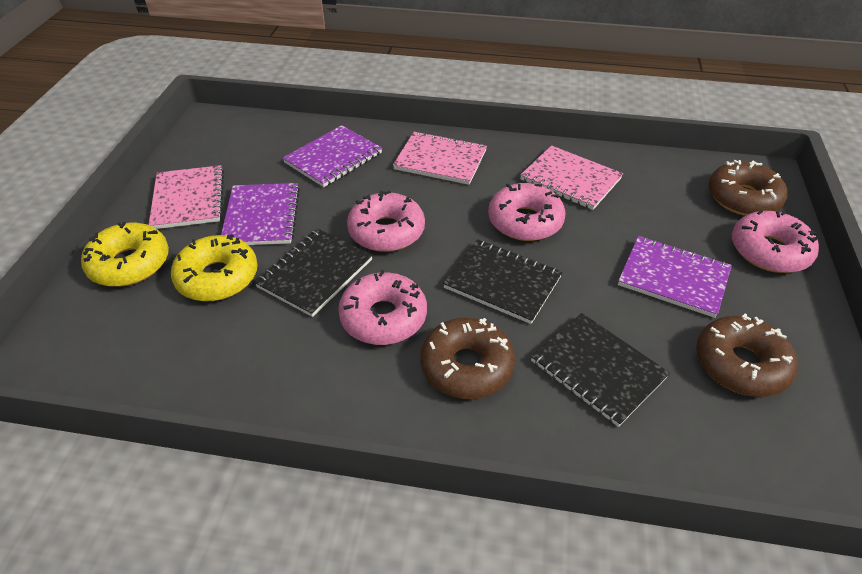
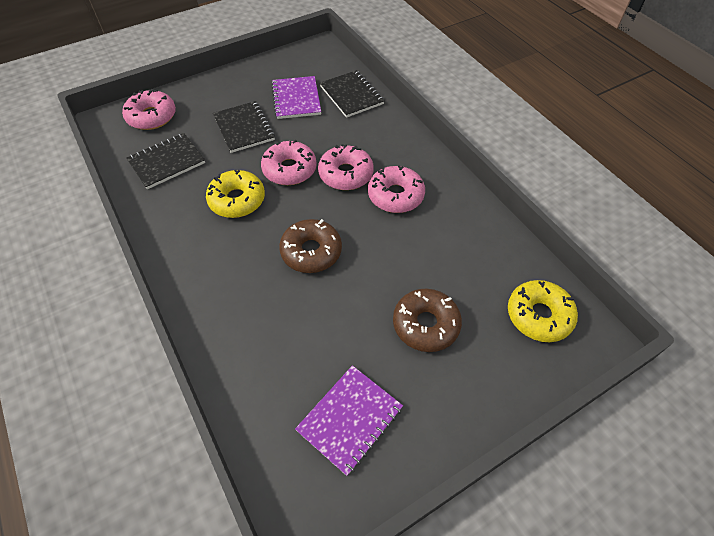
brown donut: 3 -> 2
pink notebook: 3 -> 0
purple notebook: 3 -> 2

